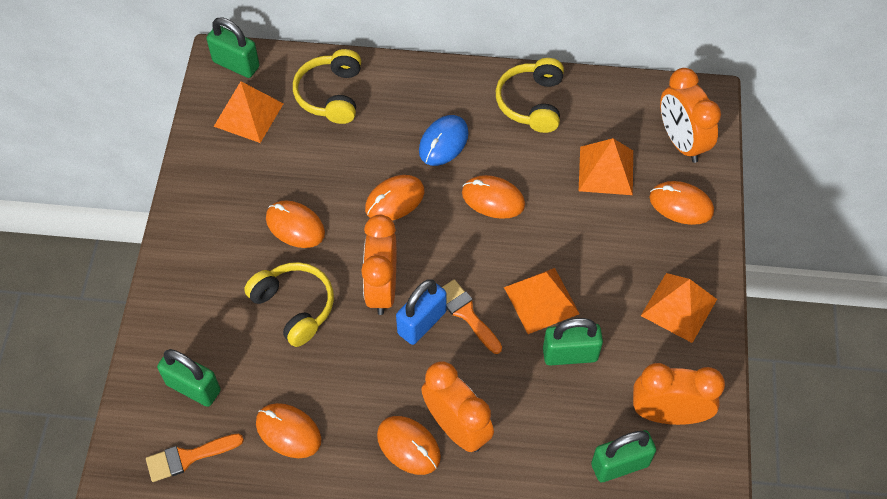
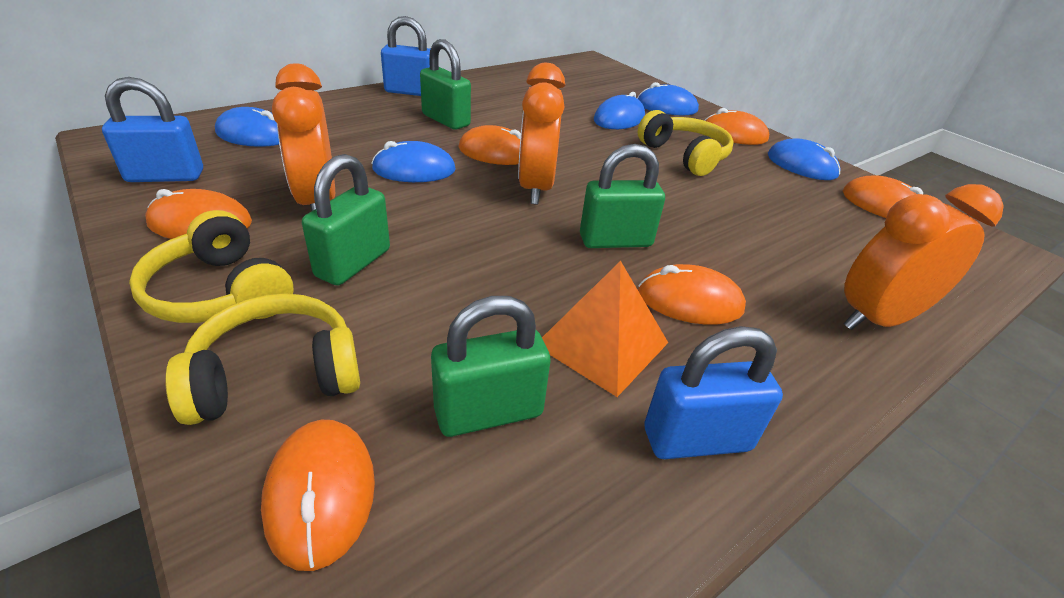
blue mouse: 1 -> 5
blue padlock: 1 -> 3
orange brush: 2 -> 0
orange clock: 4 -> 3
orange pyramid: 4 -> 1

